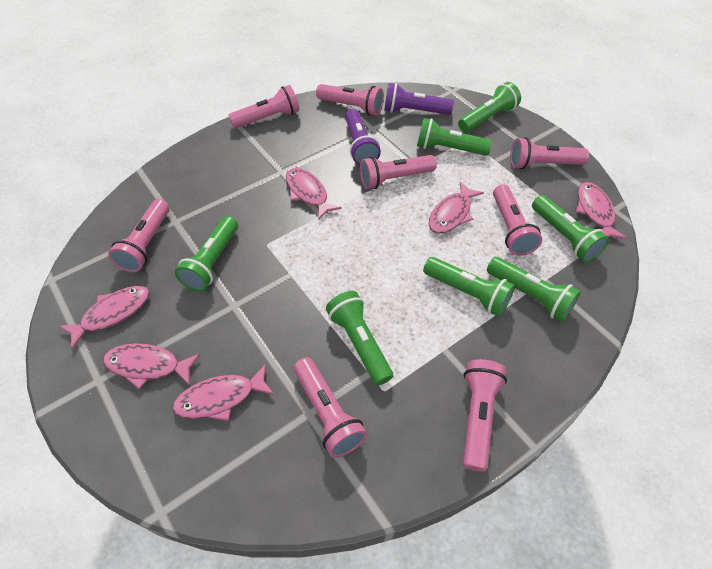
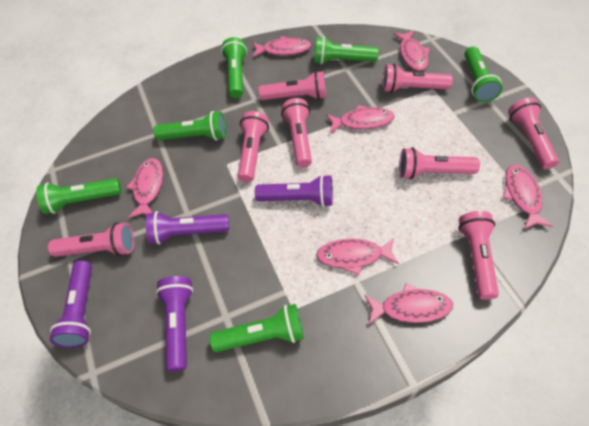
green flashlight: 7 -> 6
pink fish: 6 -> 7
purple flashlight: 2 -> 4

